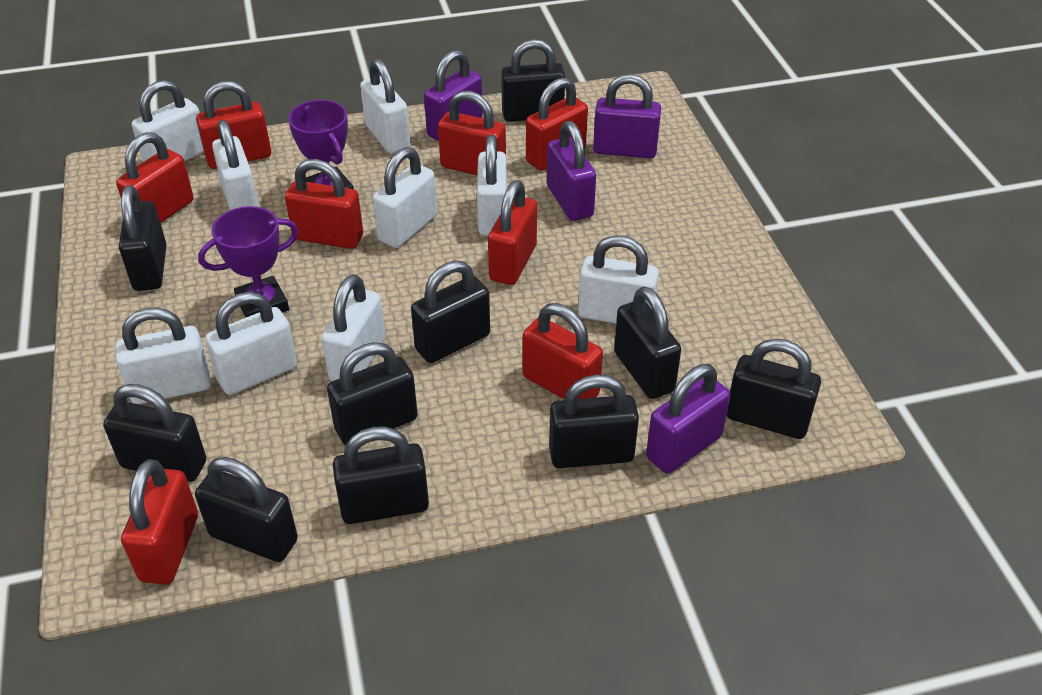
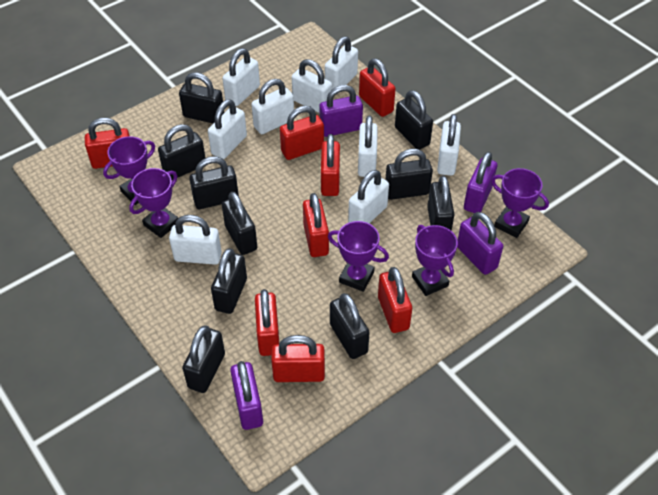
purple trophy: 2 -> 5

